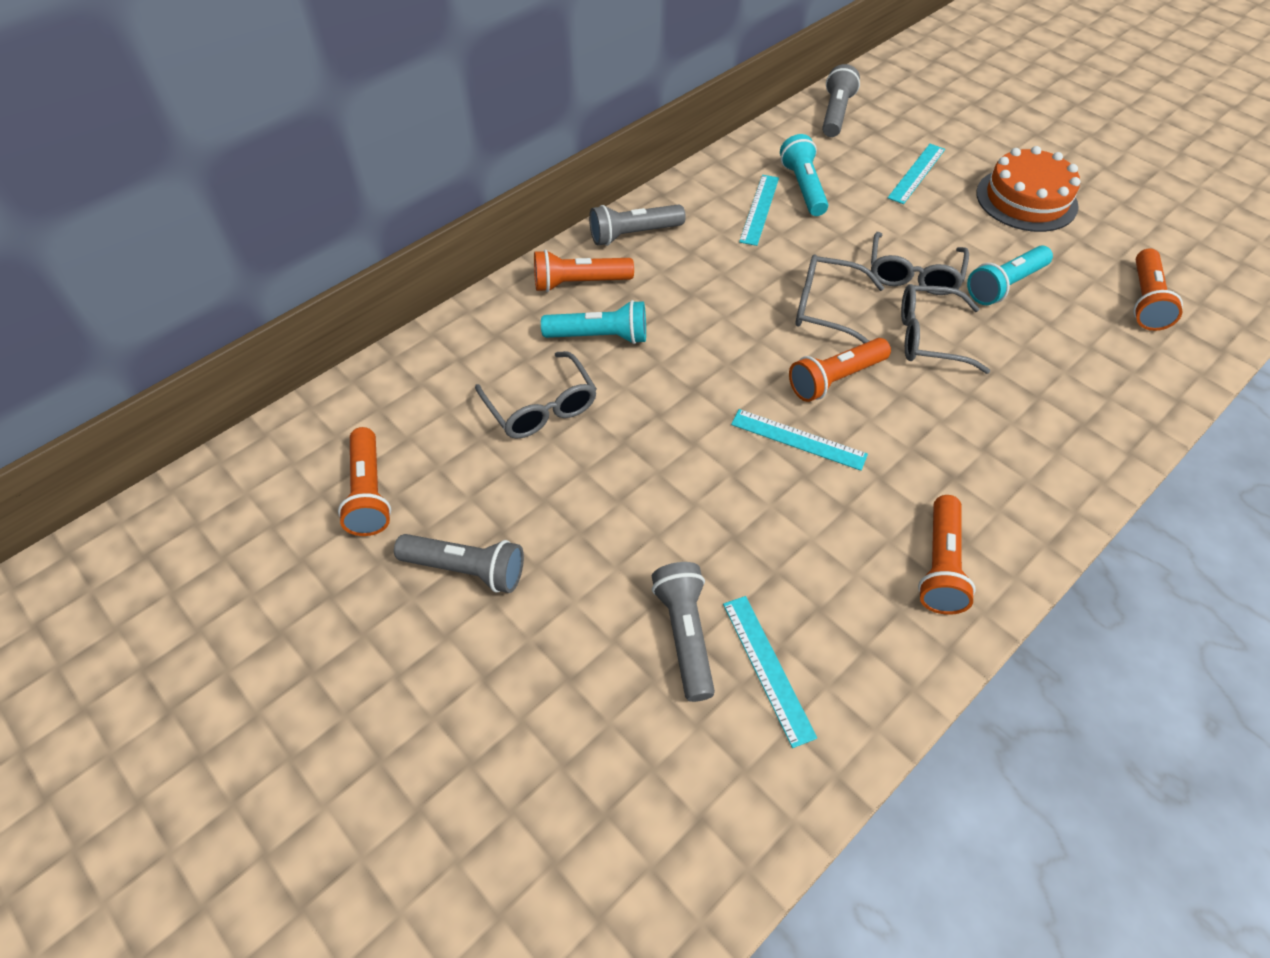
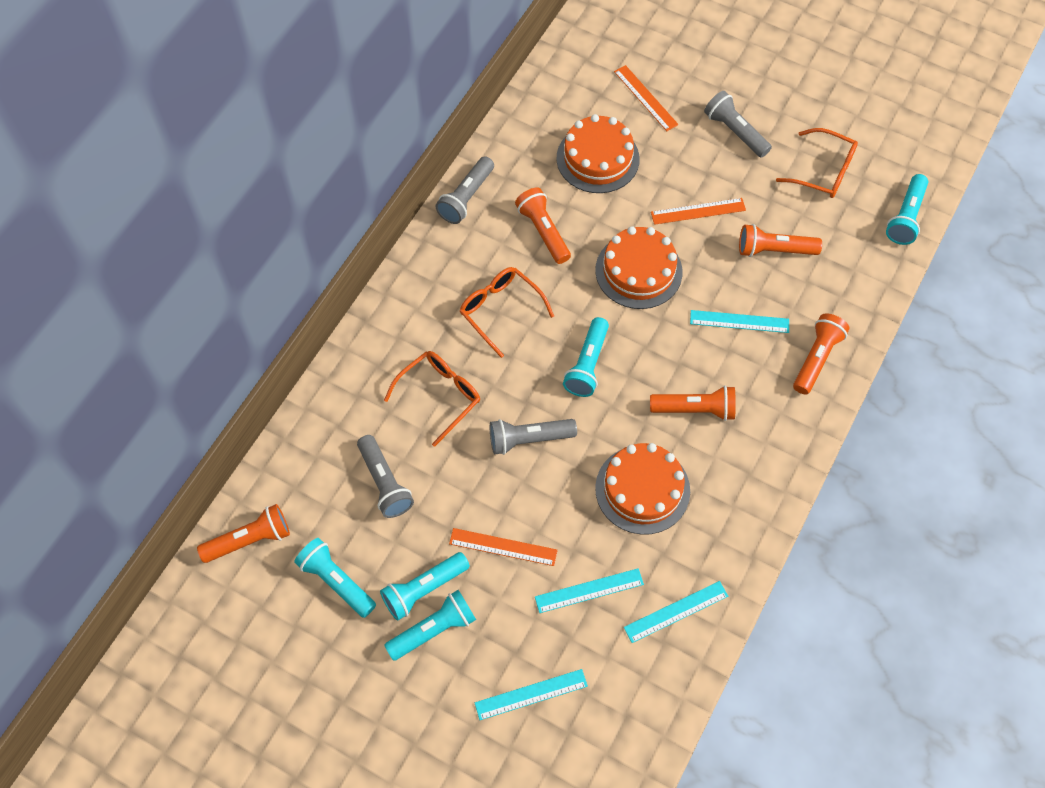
grey glasses: 4 -> 0
orange cake: 1 -> 3
orange glasses: 0 -> 3
orange ruler: 0 -> 3
turquoise flashlight: 3 -> 5

